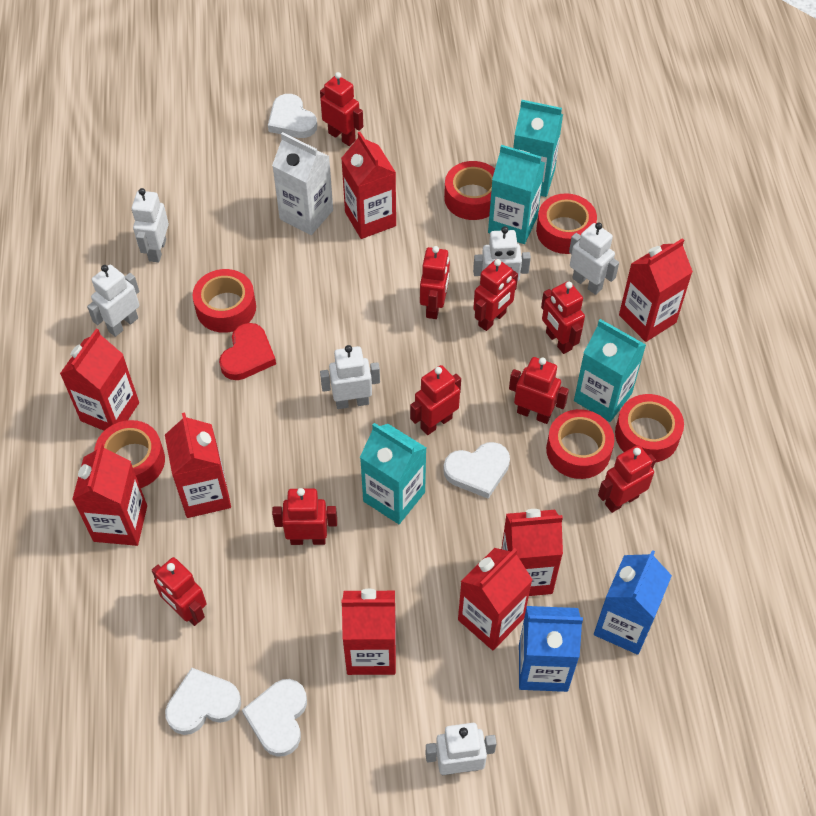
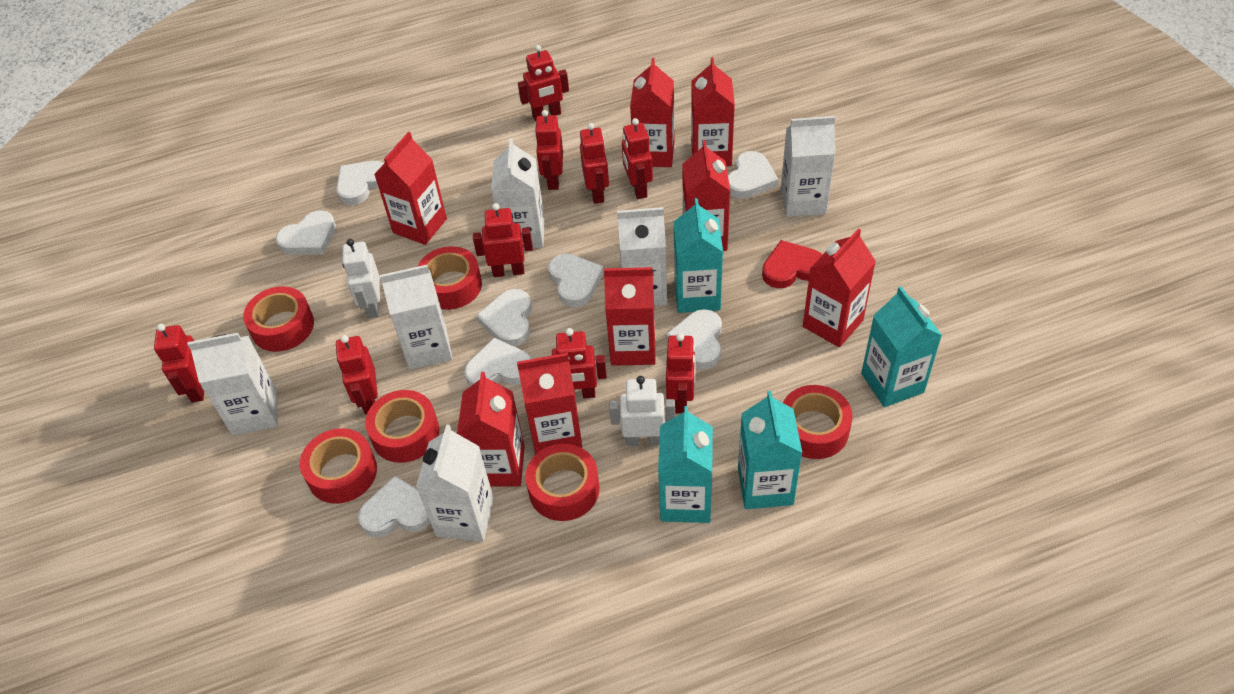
blue carton: 2 -> 0
white carton: 1 -> 6
white heart: 4 -> 8
white robot: 6 -> 2

